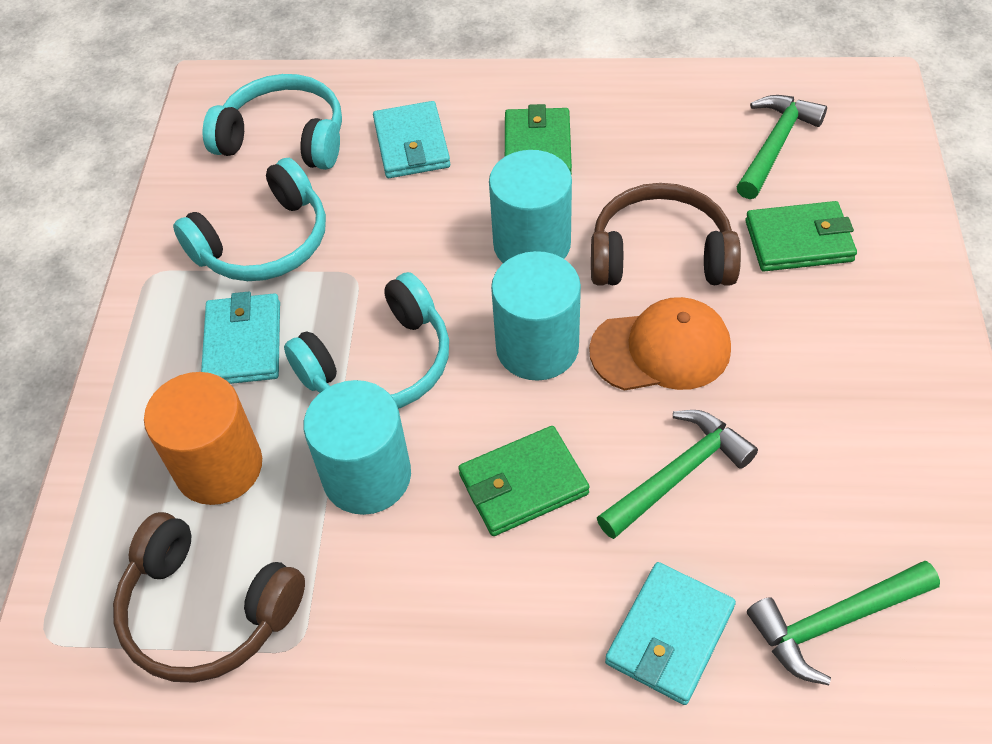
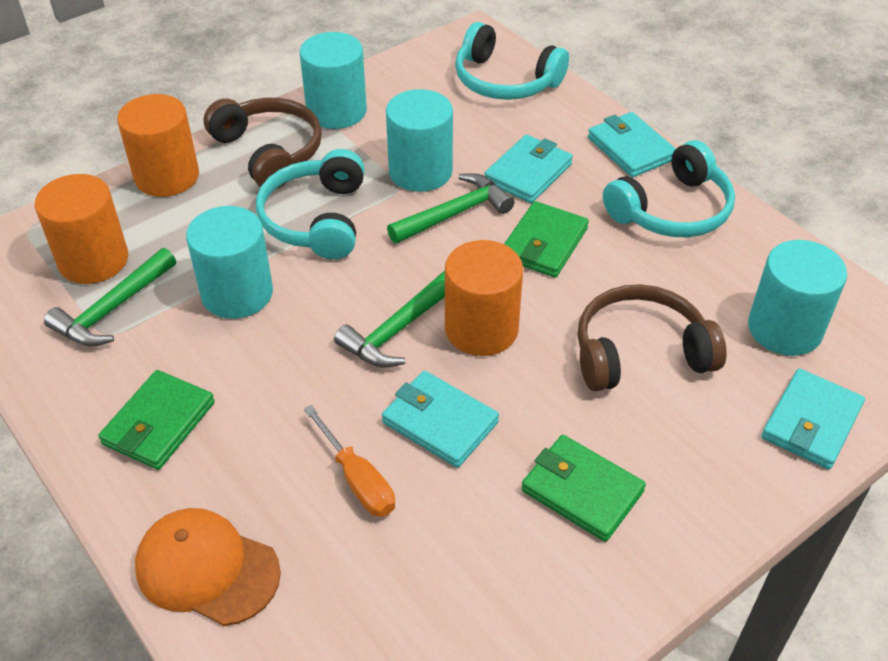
orange cylinder: 1 -> 3
orange screwdriver: 0 -> 1
turquoise cylinder: 3 -> 4
turquoise wallet: 3 -> 4

